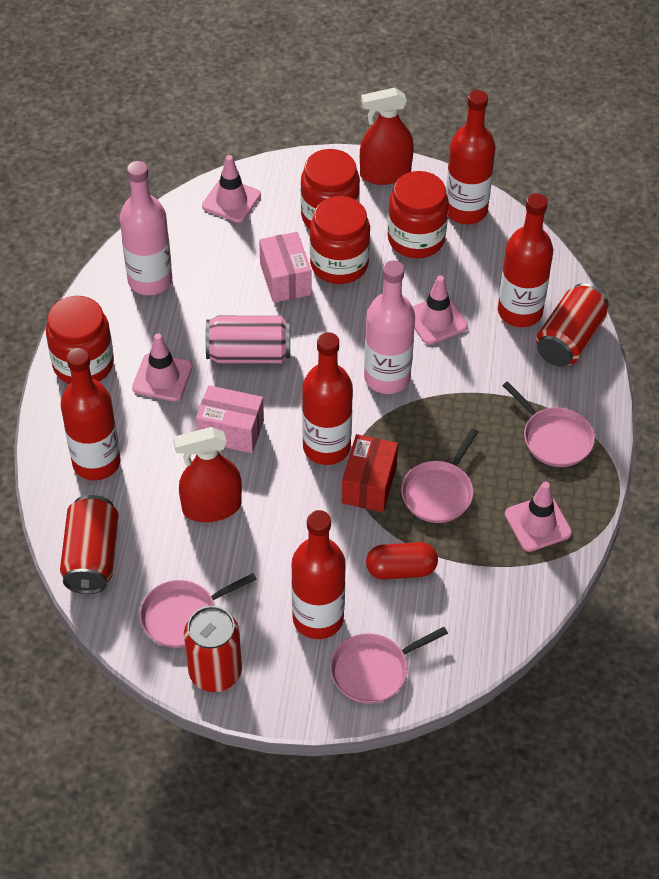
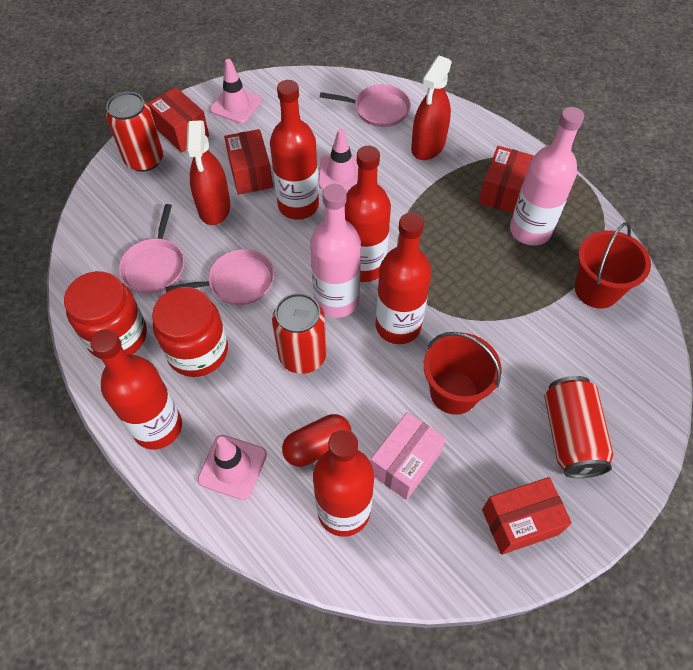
pink box: 2 -> 1
pink can: 1 -> 0
pink pan: 4 -> 3
pink traffic cone: 4 -> 3
red box: 1 -> 4
red bucket: 0 -> 2
red jar: 4 -> 2

